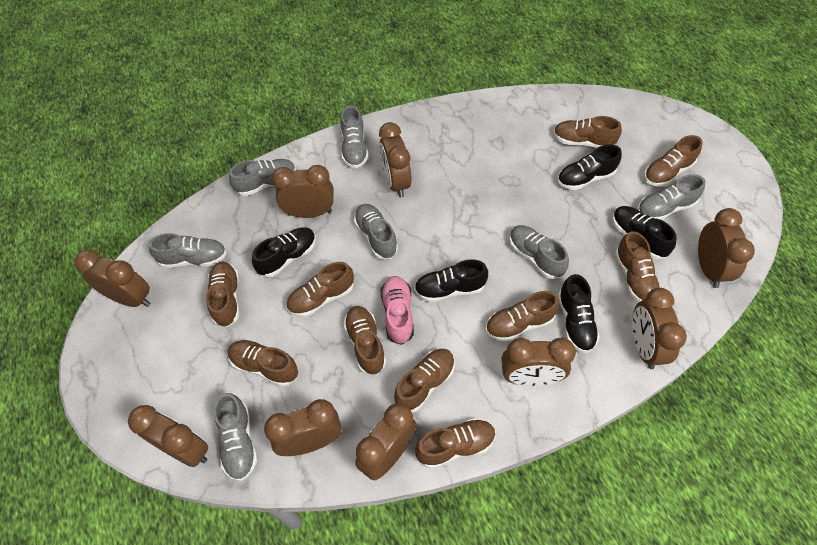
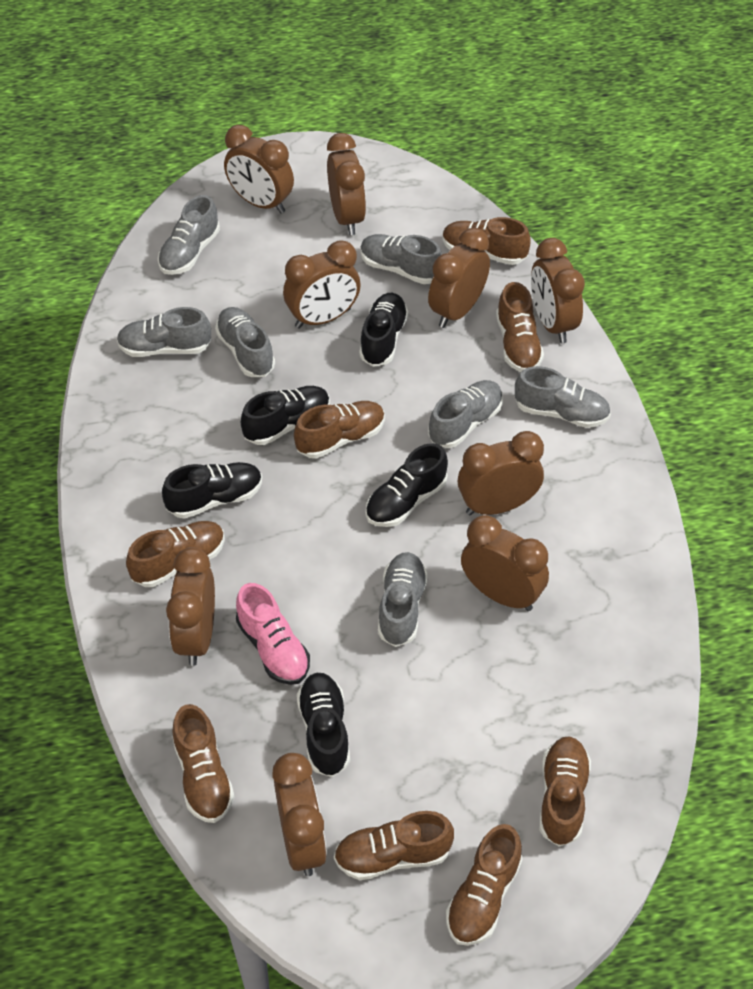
brown shoe: 10 -> 8

